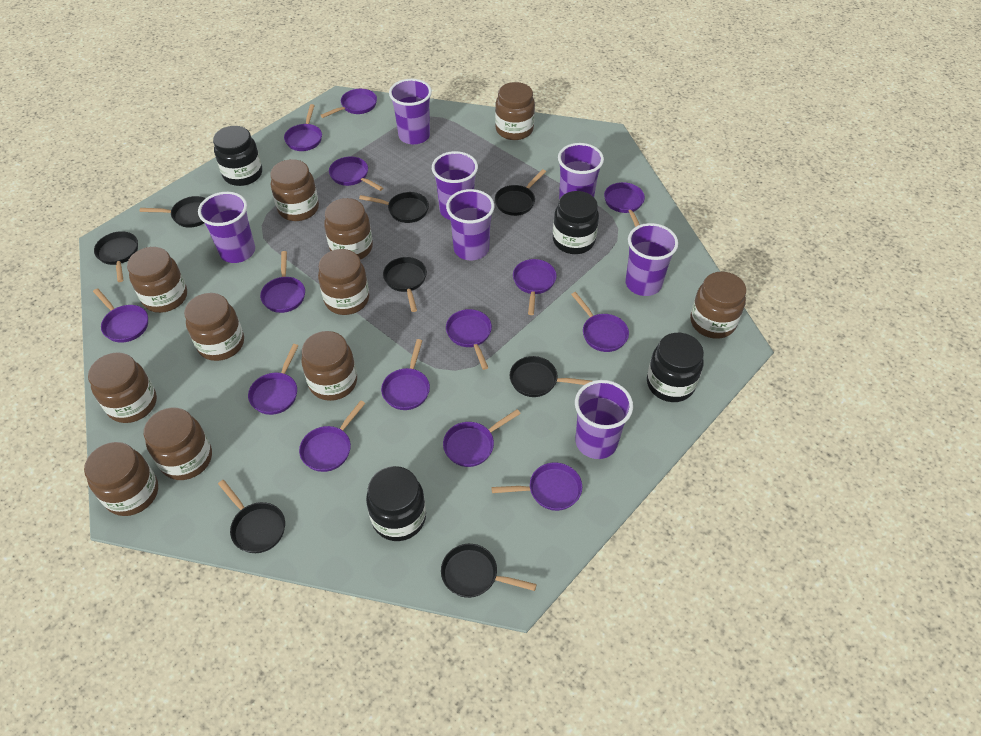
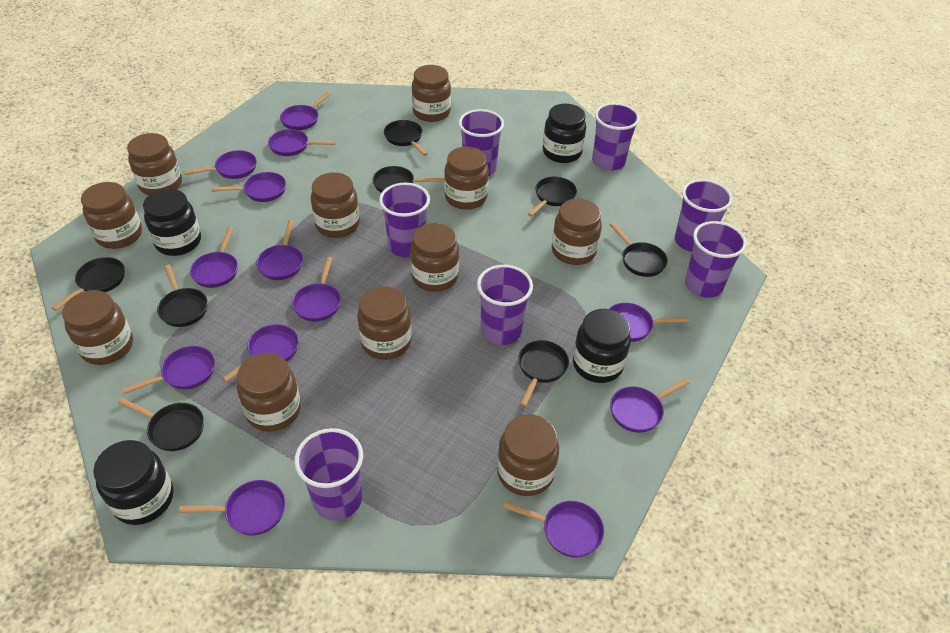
purple pan: 14 -> 13

